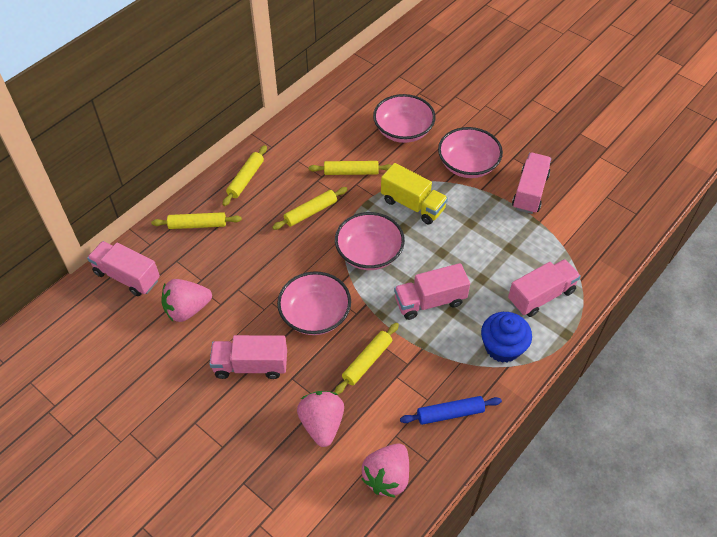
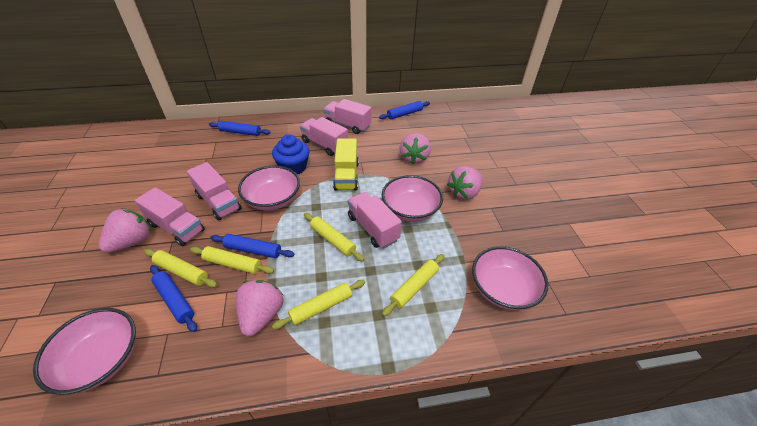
blue rolling pin: 1 -> 4
pink strawberry: 3 -> 4

